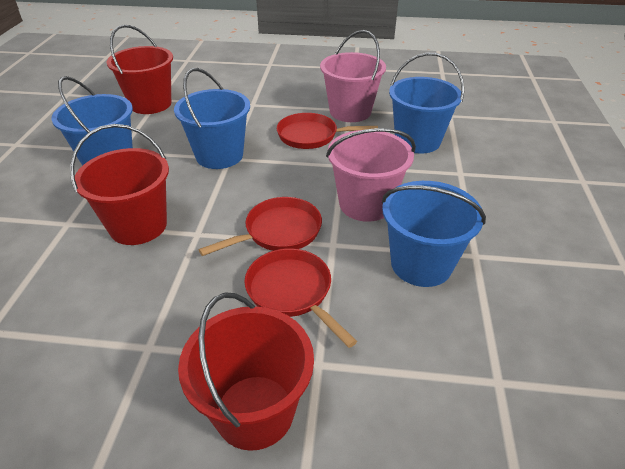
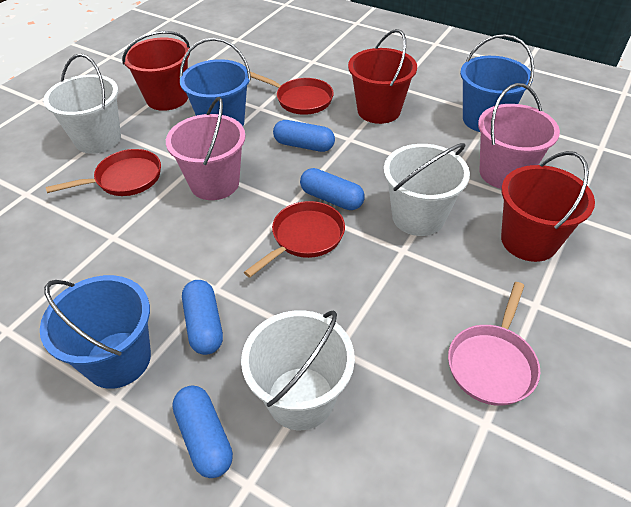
blue bucket: 4 -> 3
blue capsule: 0 -> 4
pink pan: 0 -> 1
white bucket: 0 -> 3

